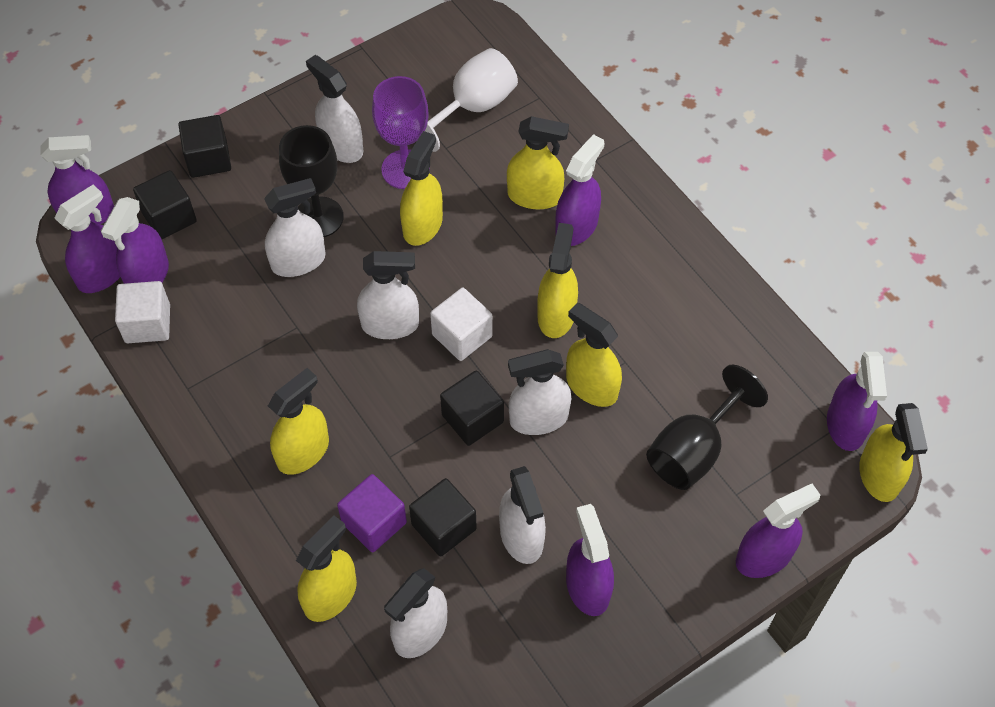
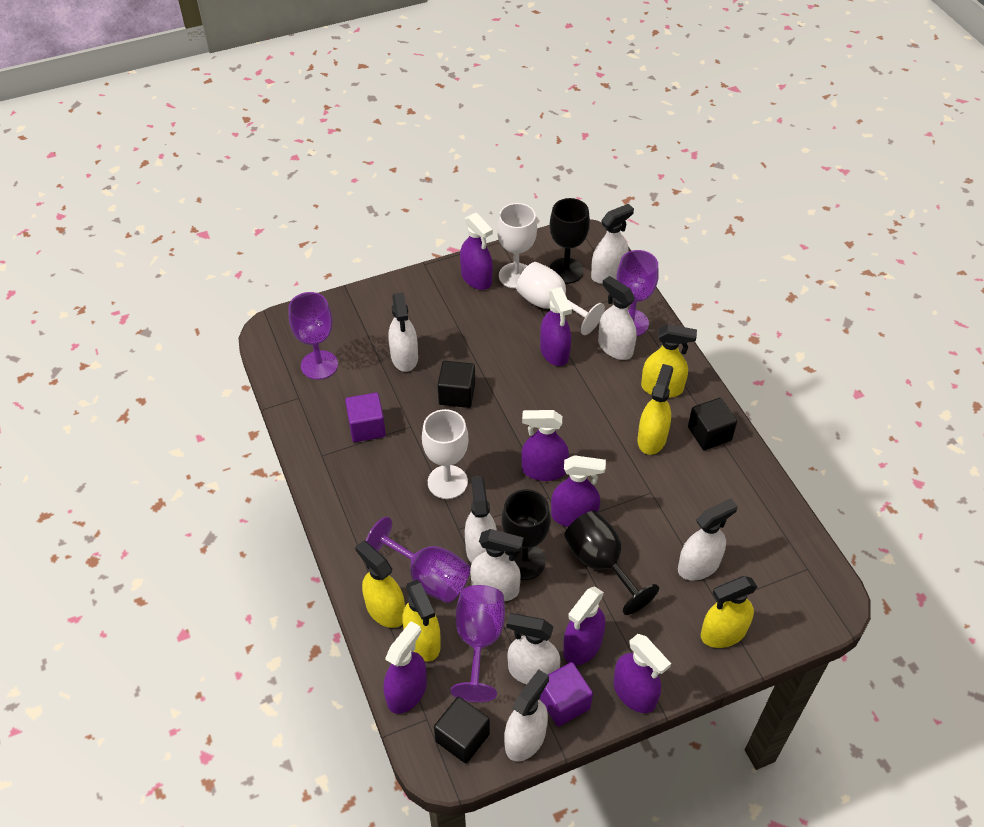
black cube: 4 -> 3
black goblet: 2 -> 3
purple cube: 1 -> 2
purple goblet: 1 -> 4
white cube: 2 -> 0
white goblet: 1 -> 3
white spray bottle: 6 -> 8
yellow spray bottle: 7 -> 5

